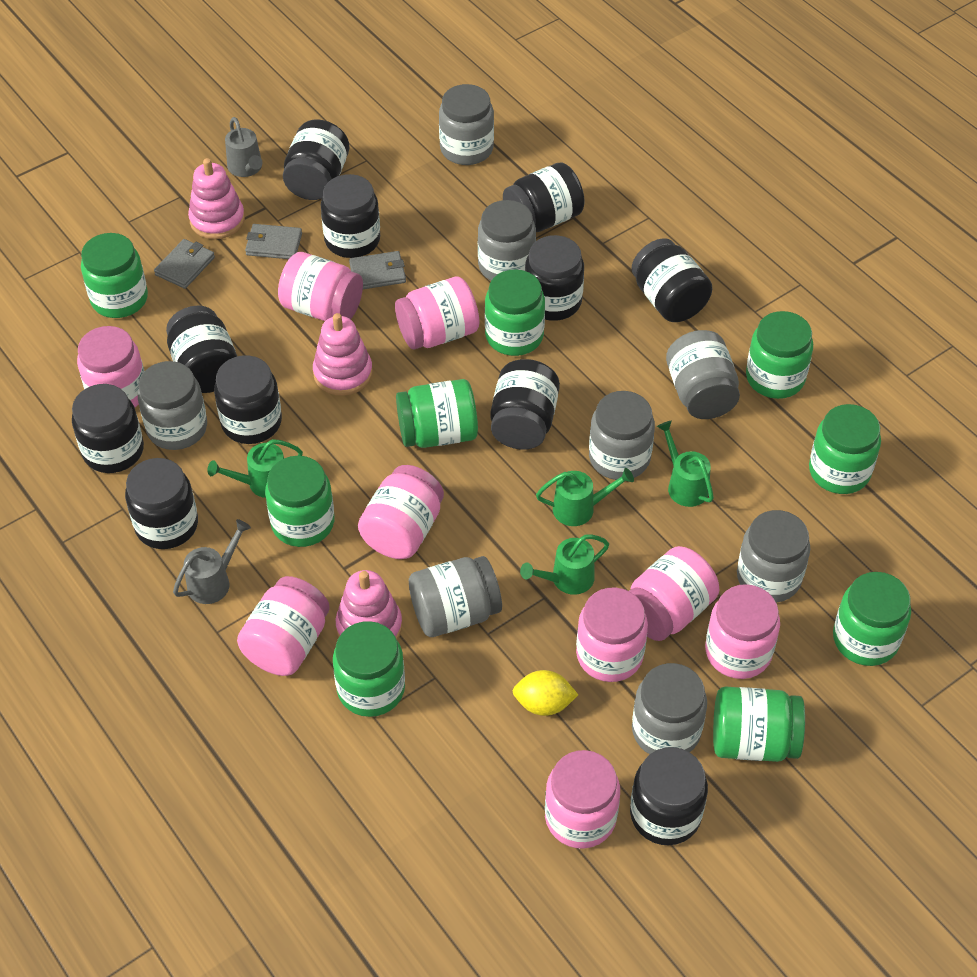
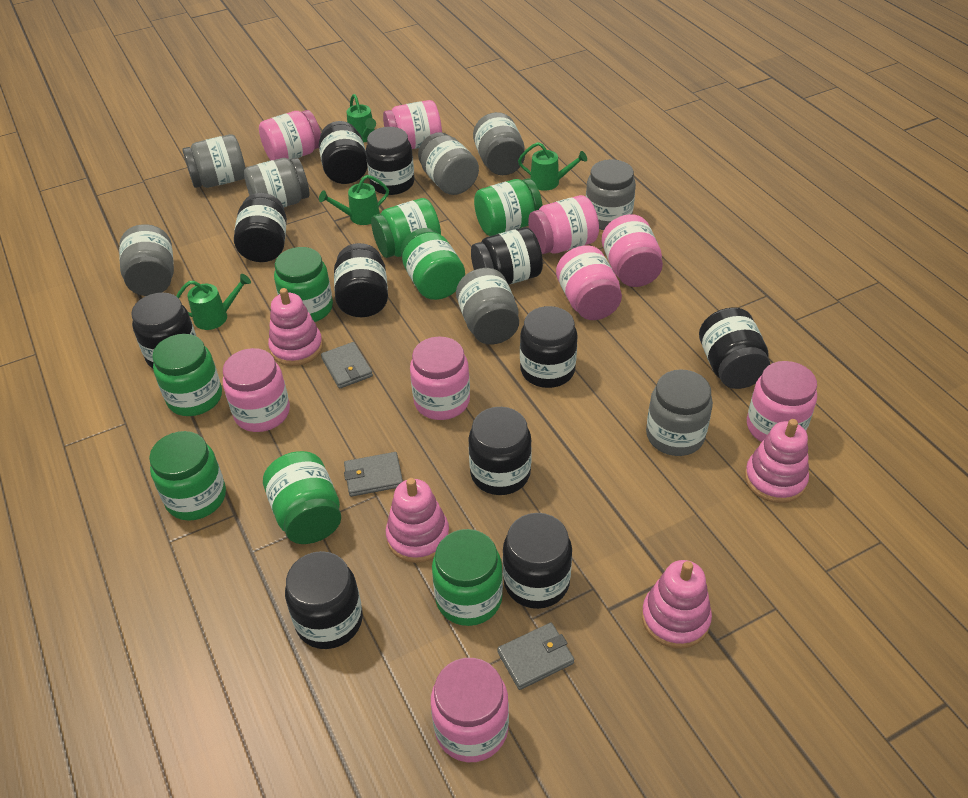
green jar: 9 -> 8
grey watering can: 2 -> 0
pink stacking toy: 3 -> 4
yellow lemon: 1 -> 0

